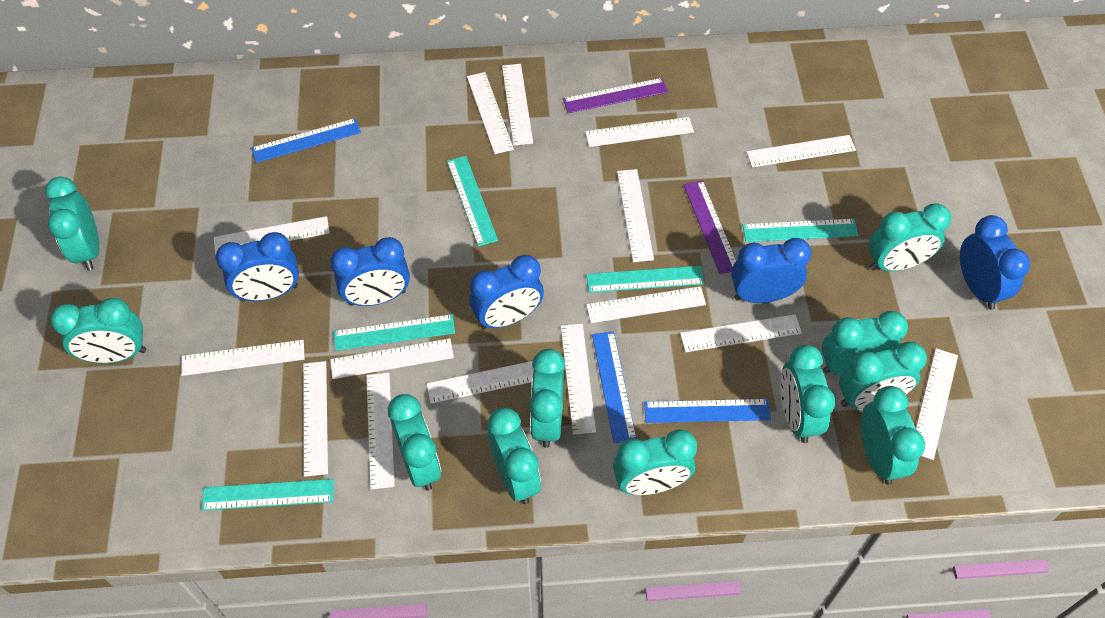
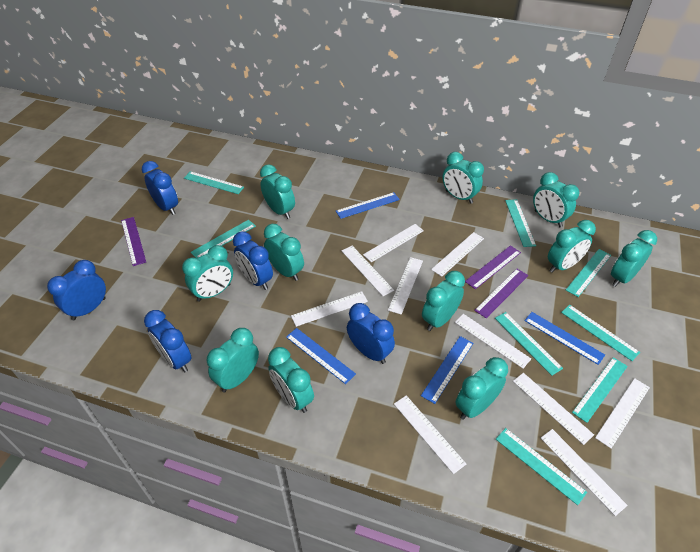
blue ruler: 3 -> 4
purple ruler: 2 -> 3
turquoise ruler: 5 -> 8
white ruler: 15 -> 10

